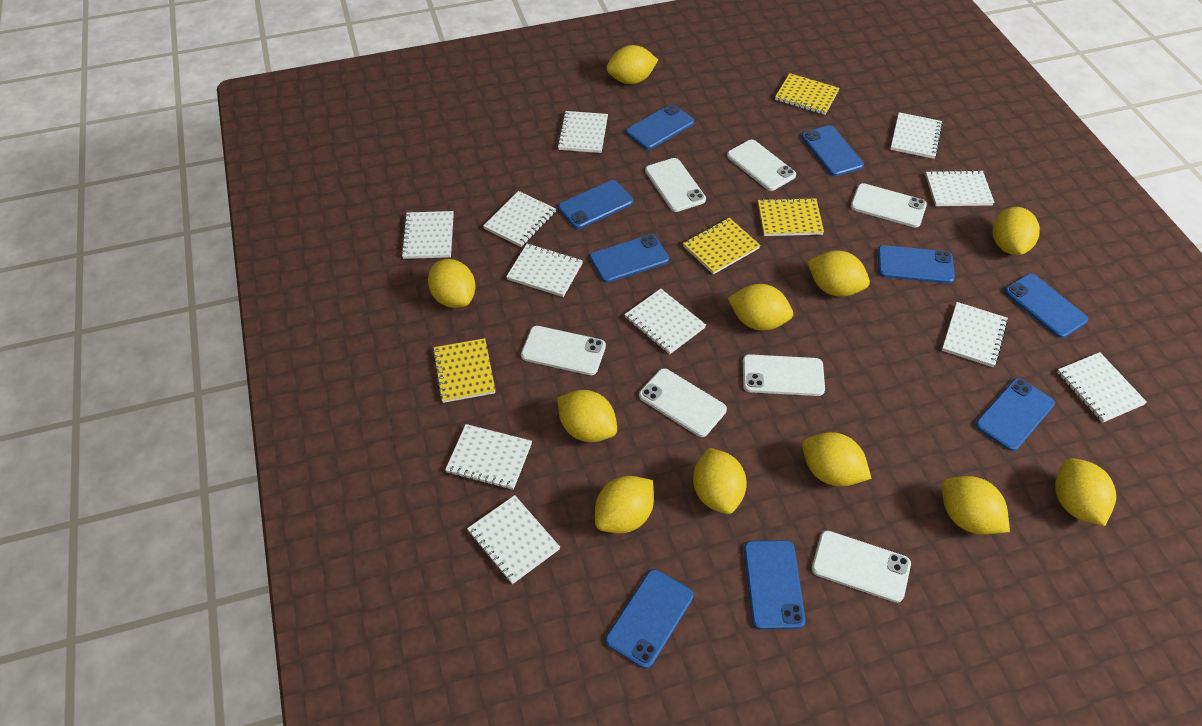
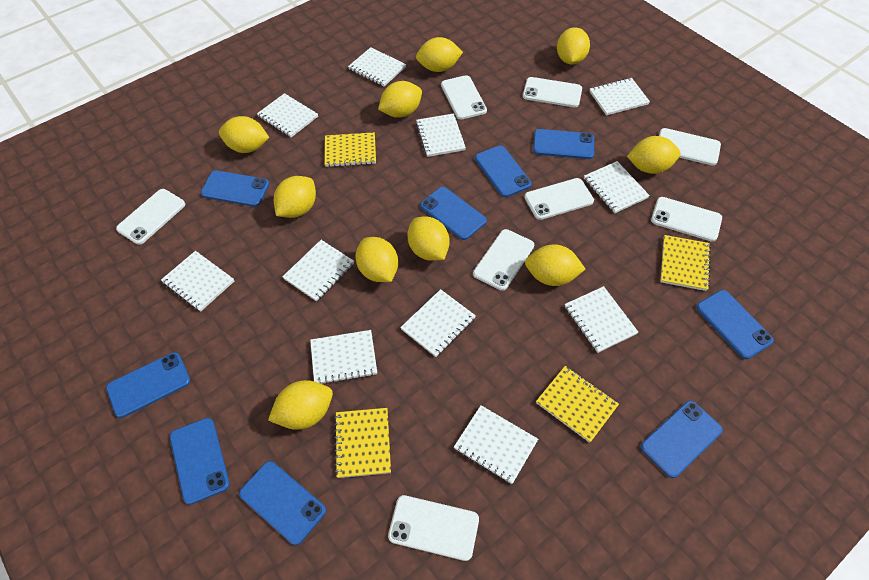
white phone: 7 -> 8
yellow lemon: 11 -> 10

